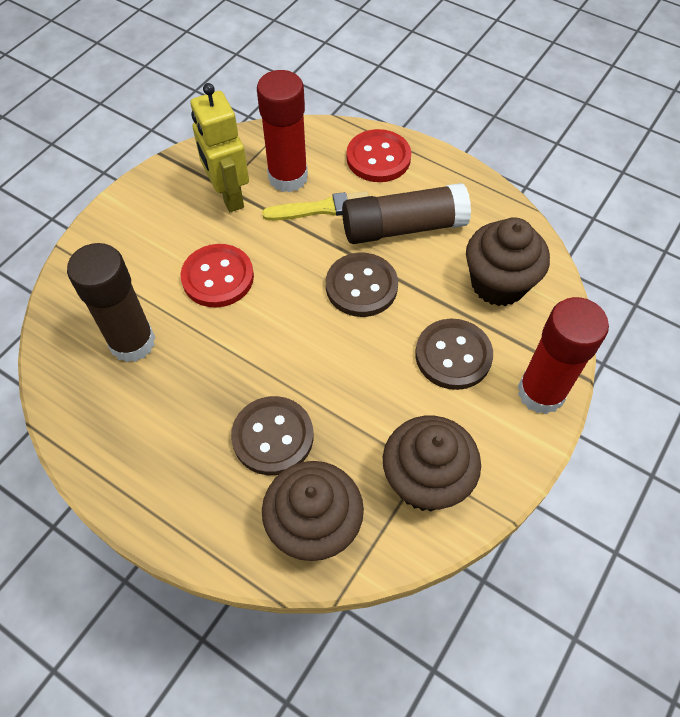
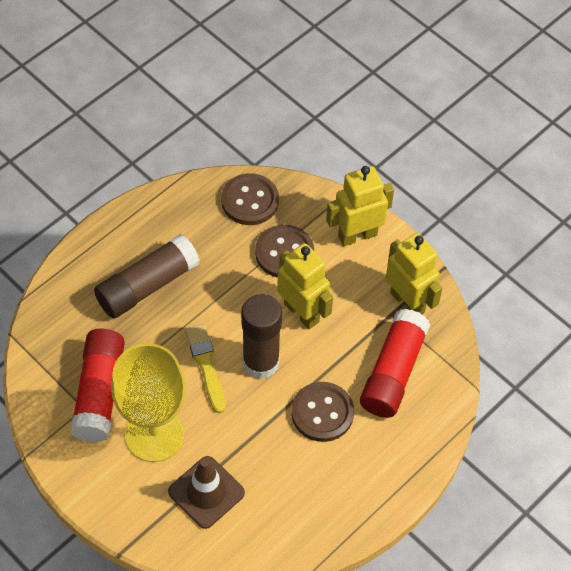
brown cupcake: 3 -> 0
brown traffic cone: 0 -> 1
red button: 2 -> 0
yellow goblet: 0 -> 1
yellow robot: 1 -> 3

